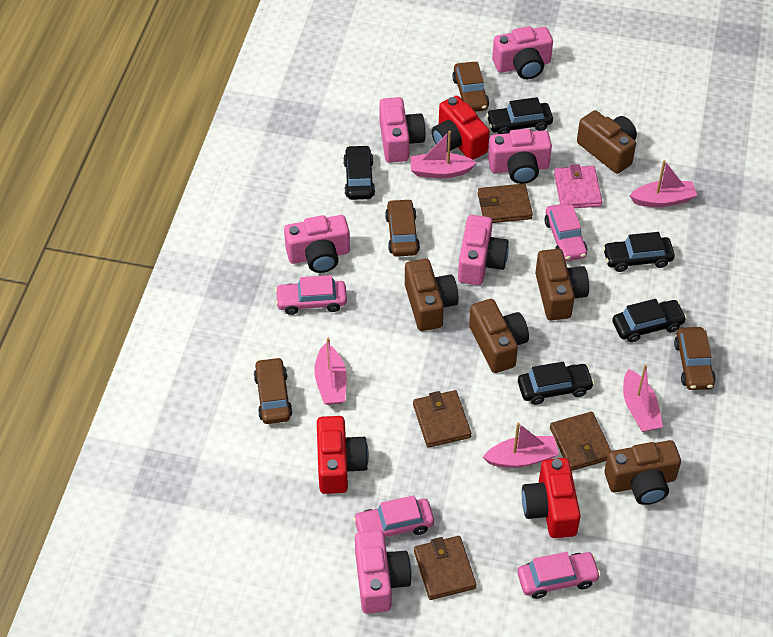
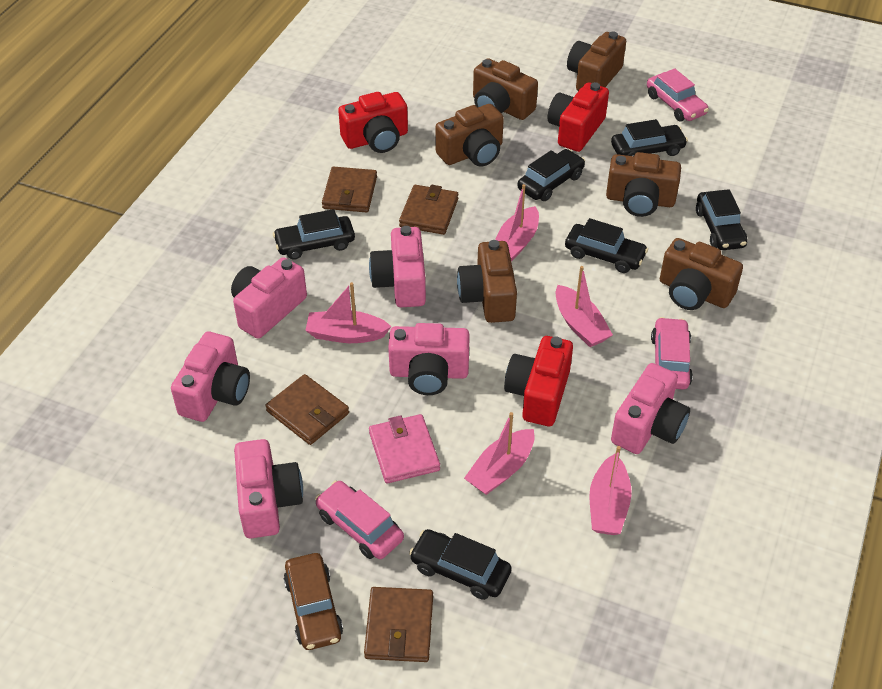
black car: 5 -> 6
brown camera: 5 -> 6
brown car: 4 -> 1
pink car: 4 -> 3

